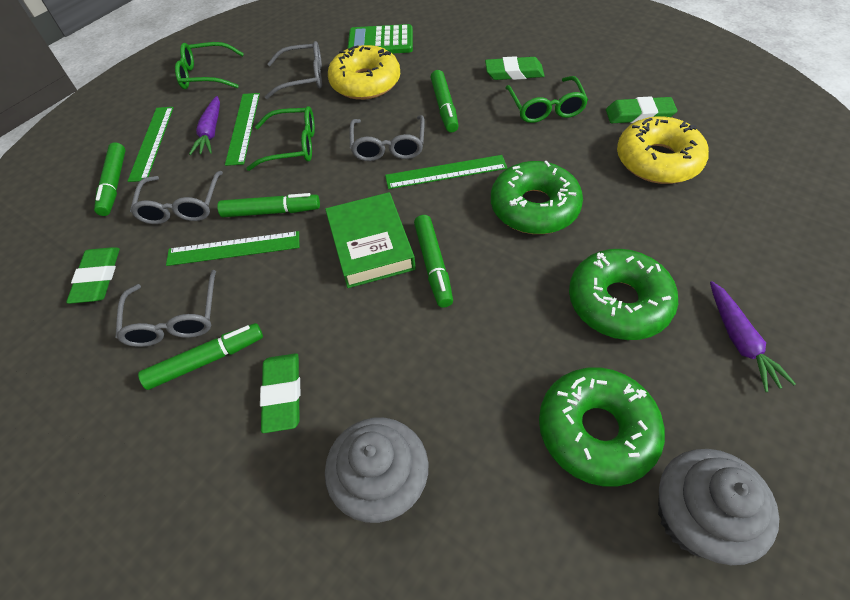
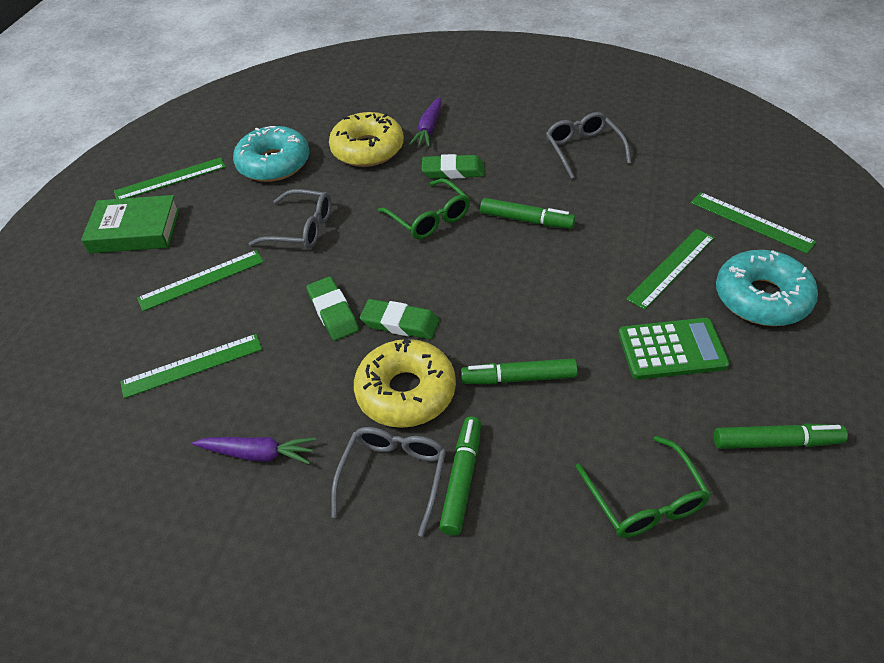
green donut: 3 -> 0
green eraser: 4 -> 3
green glasses: 3 -> 2
green marker: 5 -> 4
green ruler: 4 -> 5
grey cupcake: 2 -> 0
grey glasses: 4 -> 3
turquoise donut: 0 -> 2

